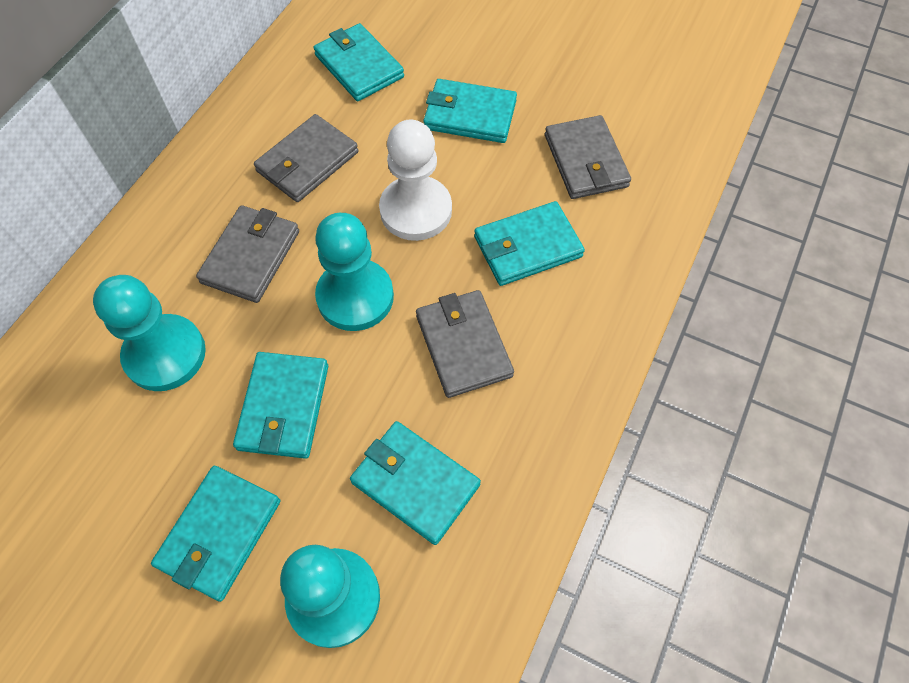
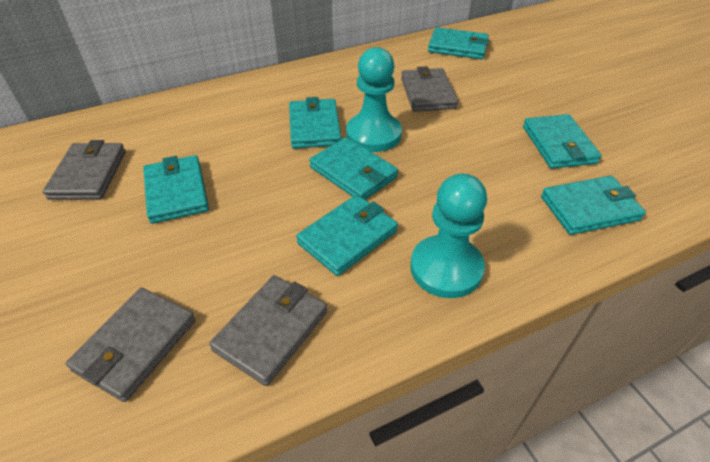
turquoise pawn: 3 -> 2
turquoise wallet: 6 -> 7
white pawn: 1 -> 0

